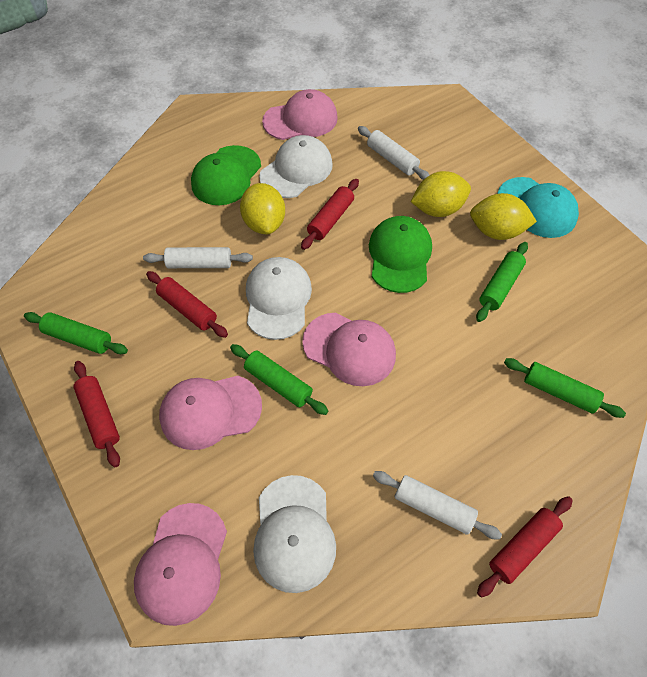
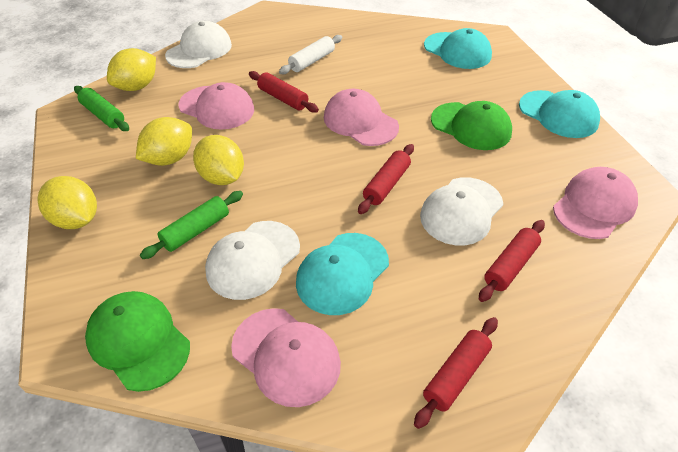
green rolling pin: 4 -> 2
turquoise cap: 1 -> 3
white rolling pin: 3 -> 1
yellow lemon: 3 -> 4

